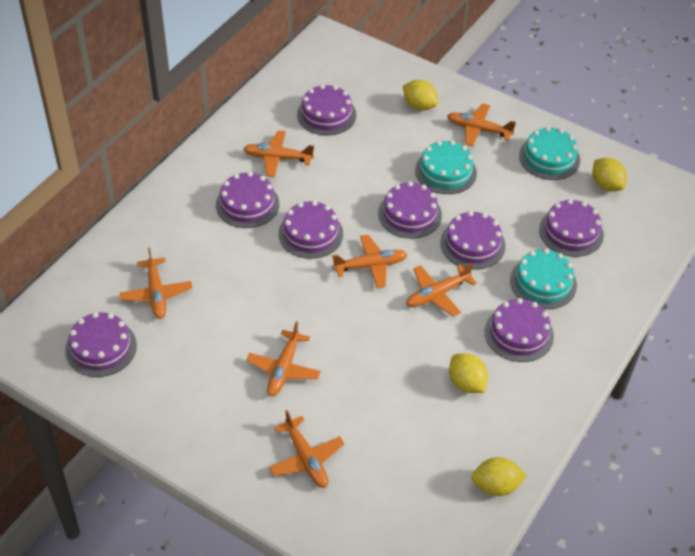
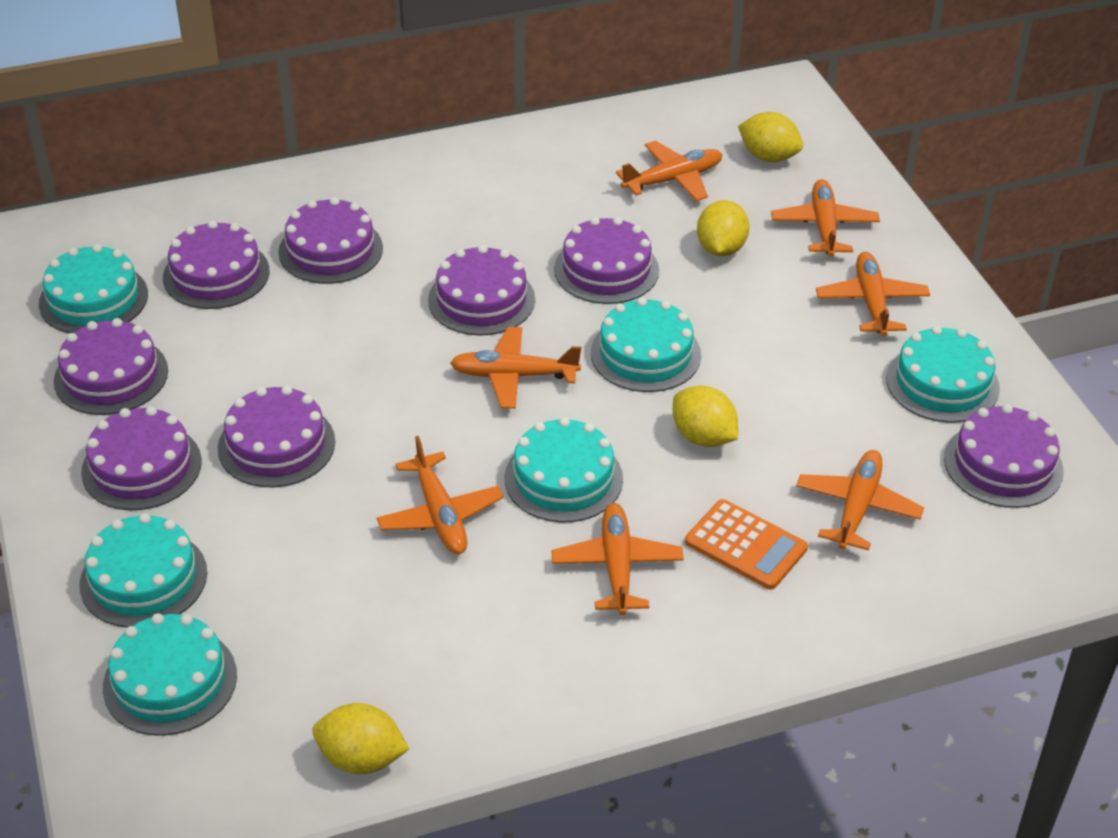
orange calculator: 0 -> 1
turquoise cake: 3 -> 6

